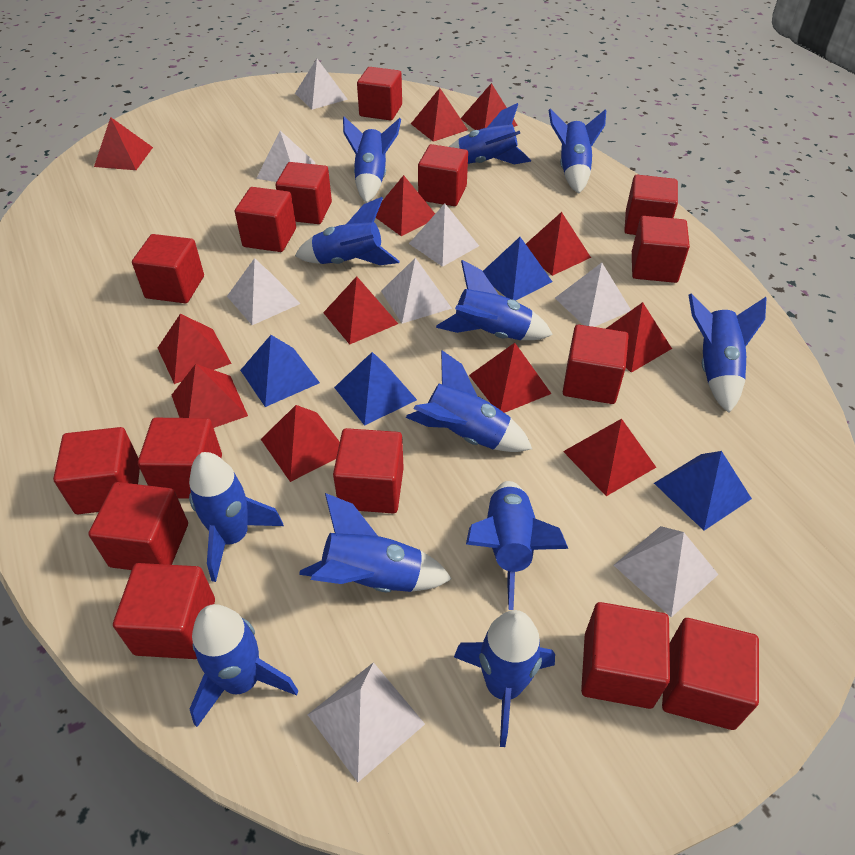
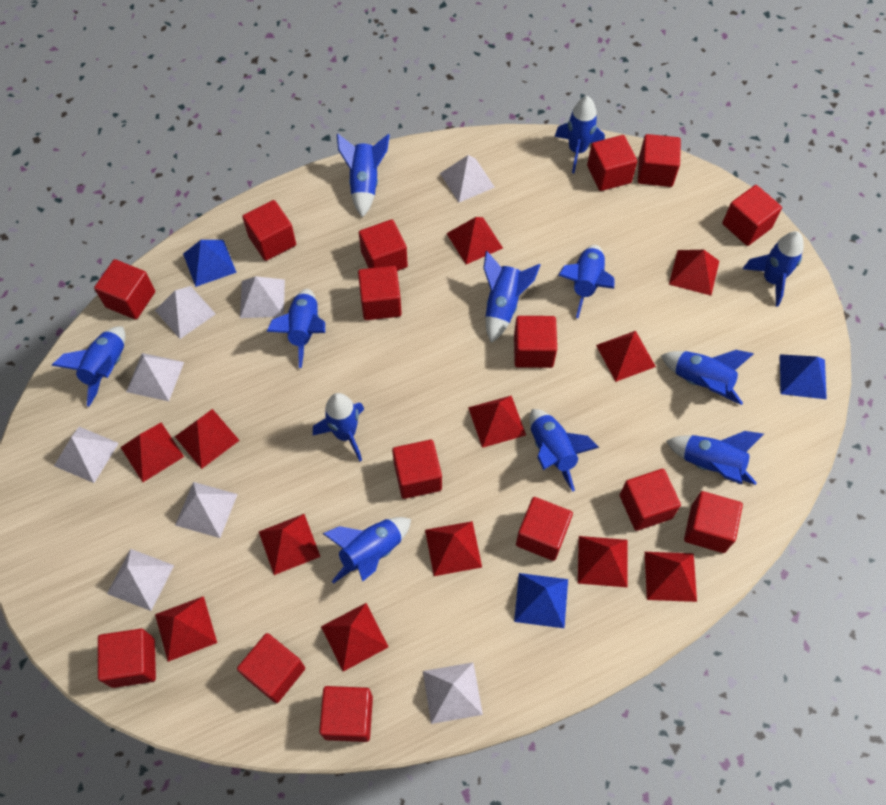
blue pyramid: 4 -> 3

